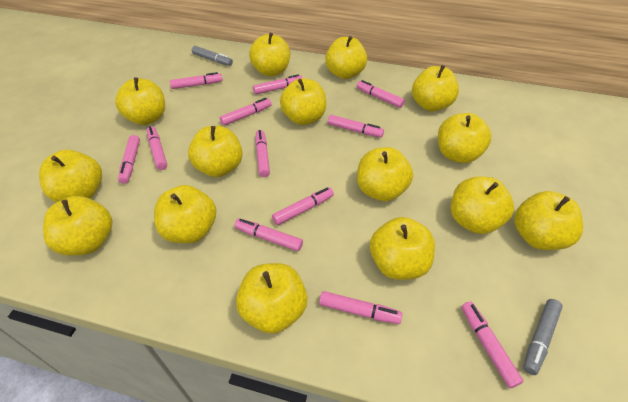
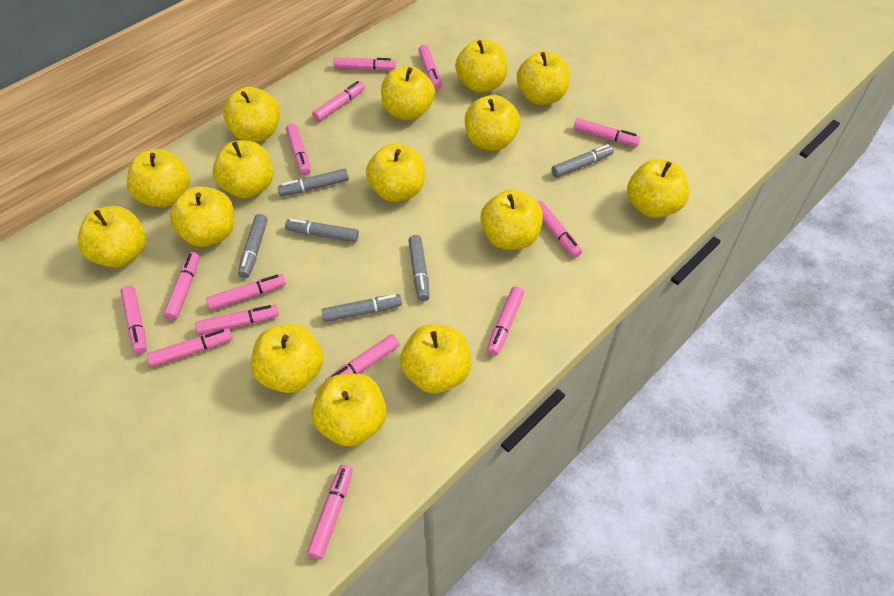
grey marker: 2 -> 6
pink marker: 12 -> 14

